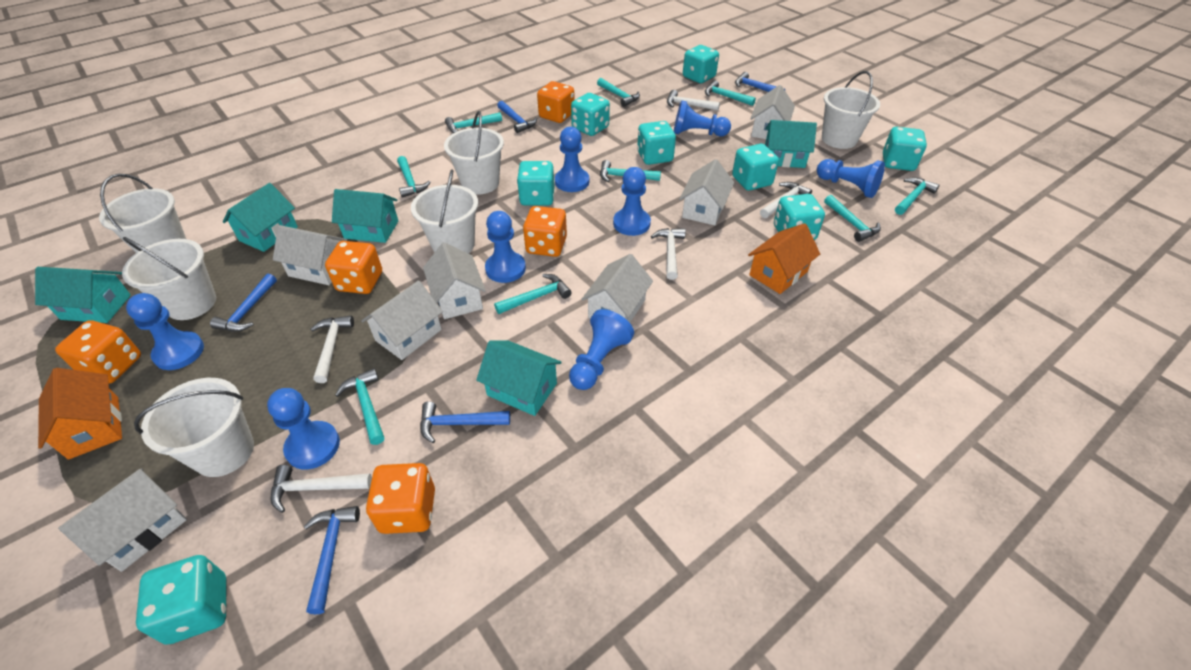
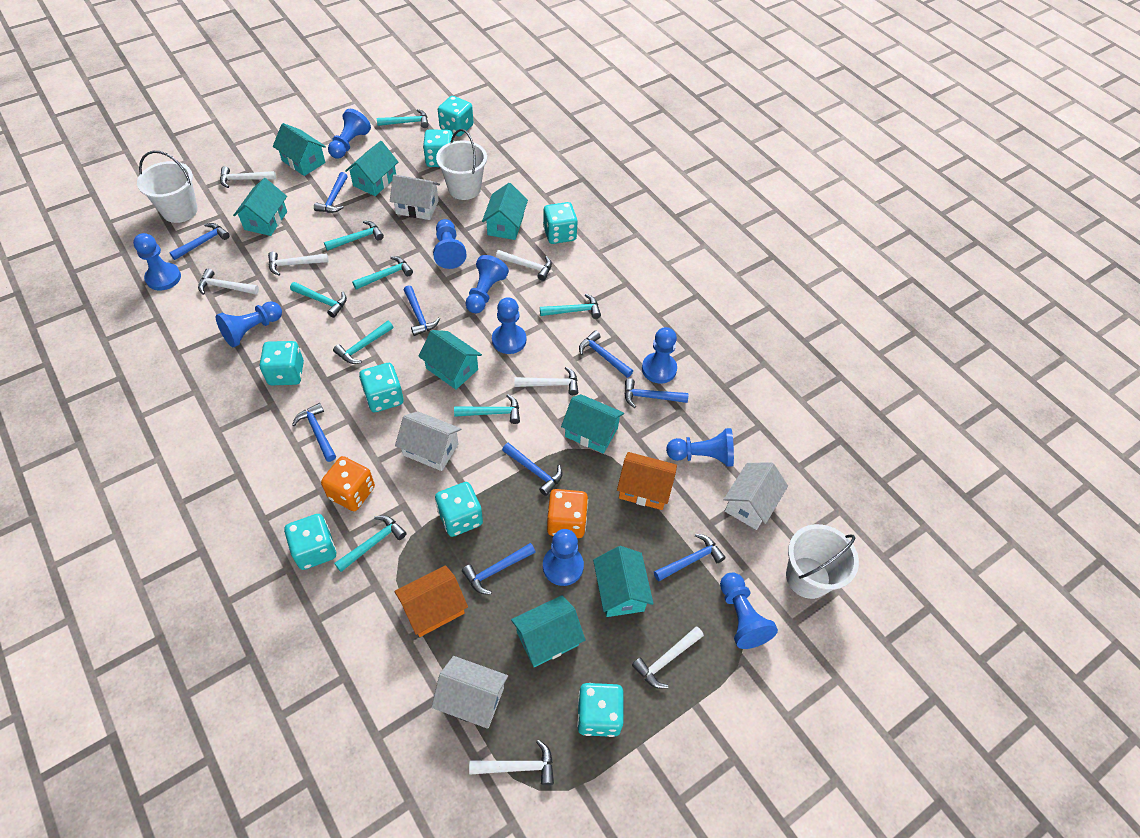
blue hammer: 5 -> 9
blue pawn: 8 -> 10
orange dice: 5 -> 2
turquoise hammer: 9 -> 8
turquoise house: 5 -> 8
white bucket: 6 -> 3
white hammer: 5 -> 7
white house: 7 -> 4

